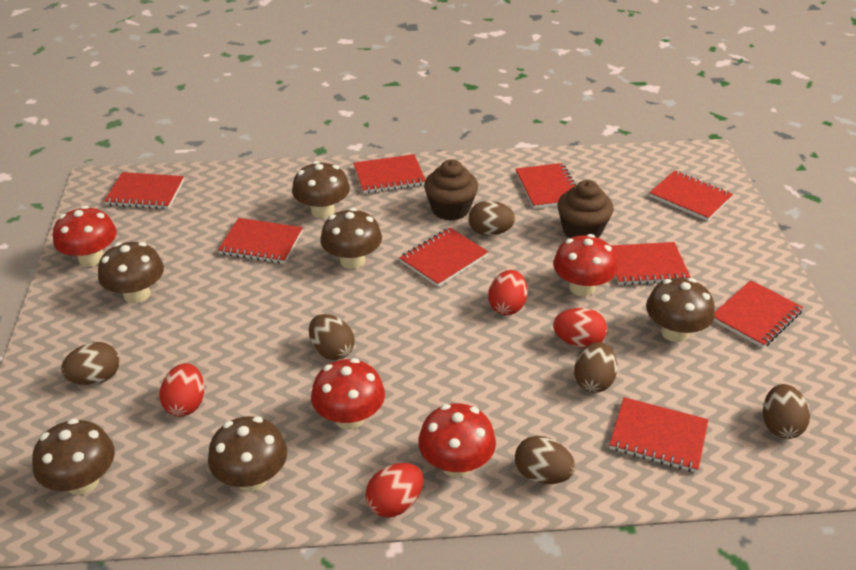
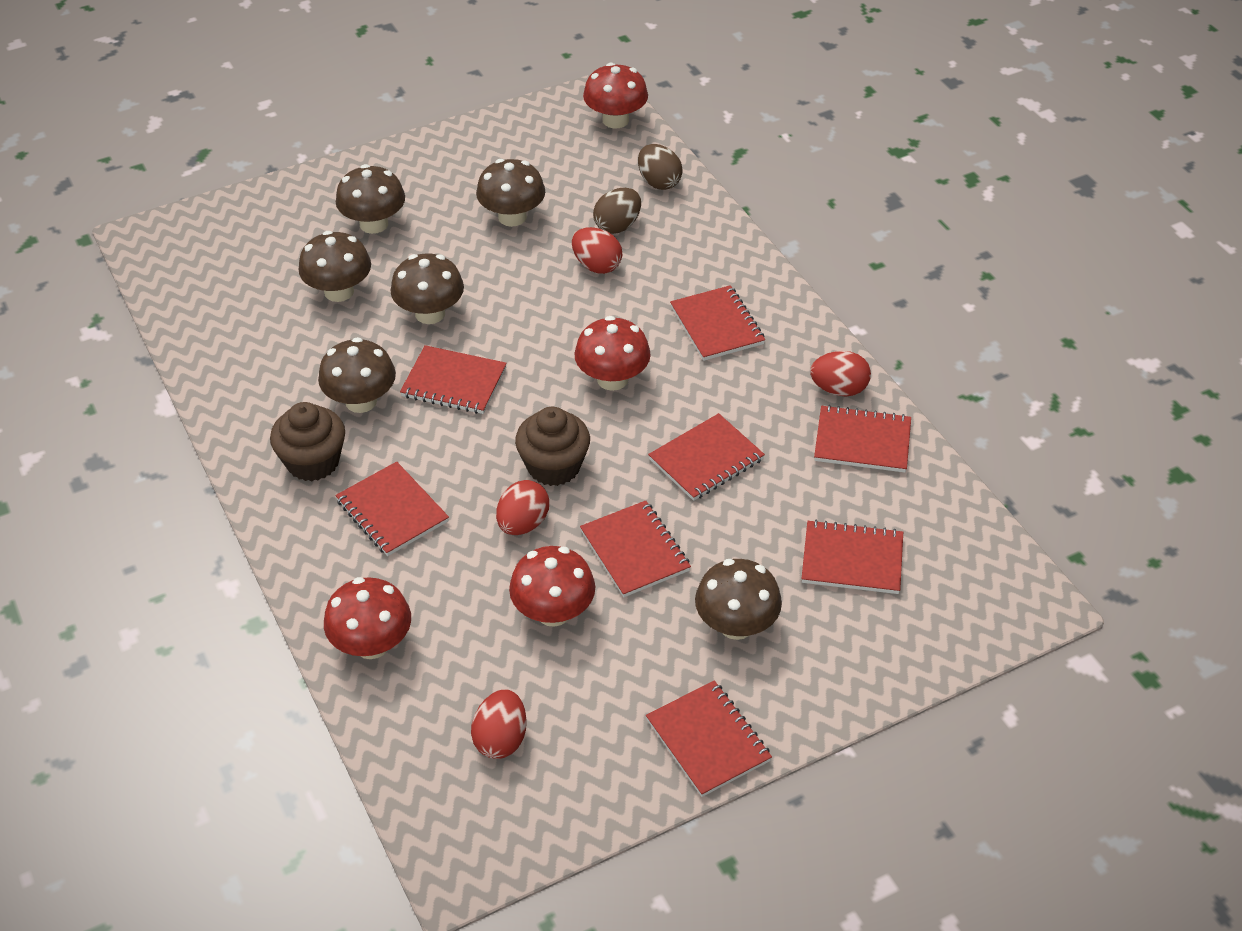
brown egg: 6 -> 2
red notebook: 9 -> 8

